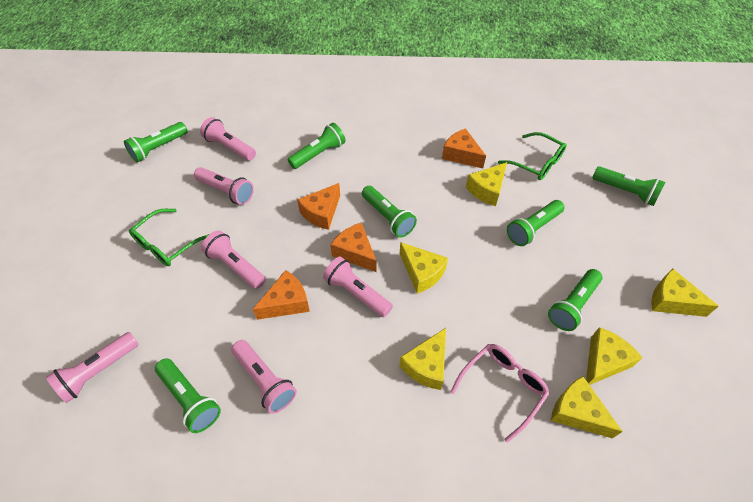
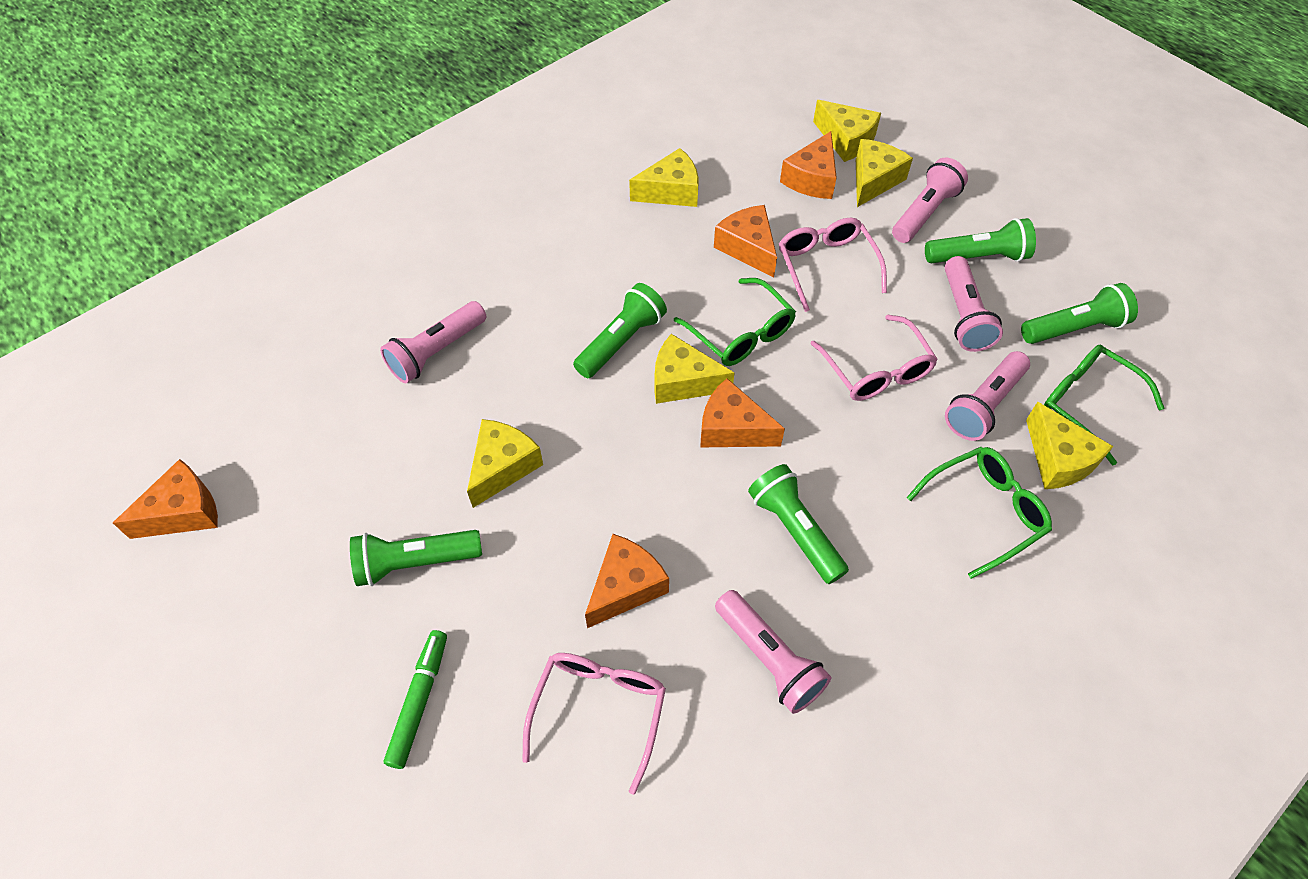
green flashlight: 7 -> 5
green glasses: 2 -> 3
green marker: 0 -> 1
orange cheese: 4 -> 5
pink flashlight: 6 -> 5
pink glasses: 1 -> 3

